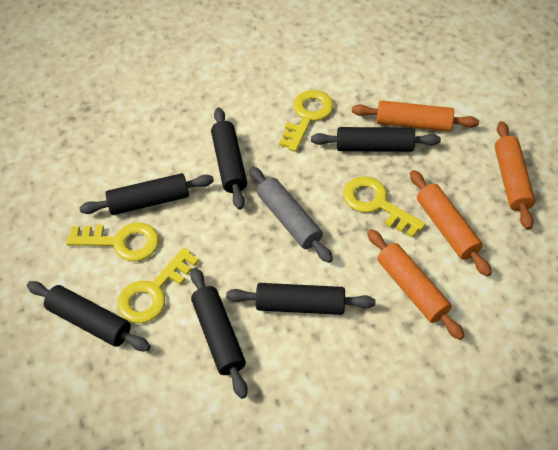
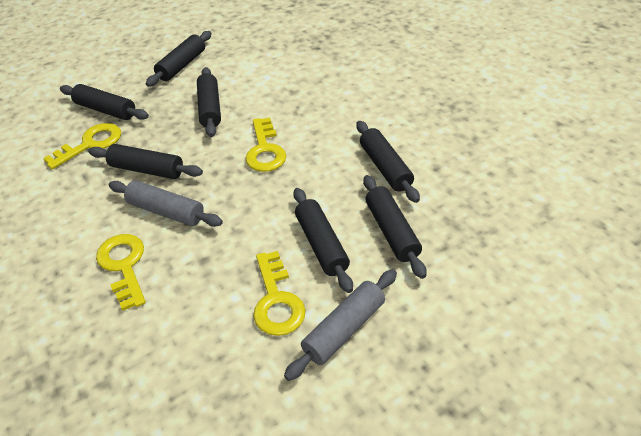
black rolling pin: 6 -> 7
grey rolling pin: 1 -> 2
orange rolling pin: 4 -> 0

